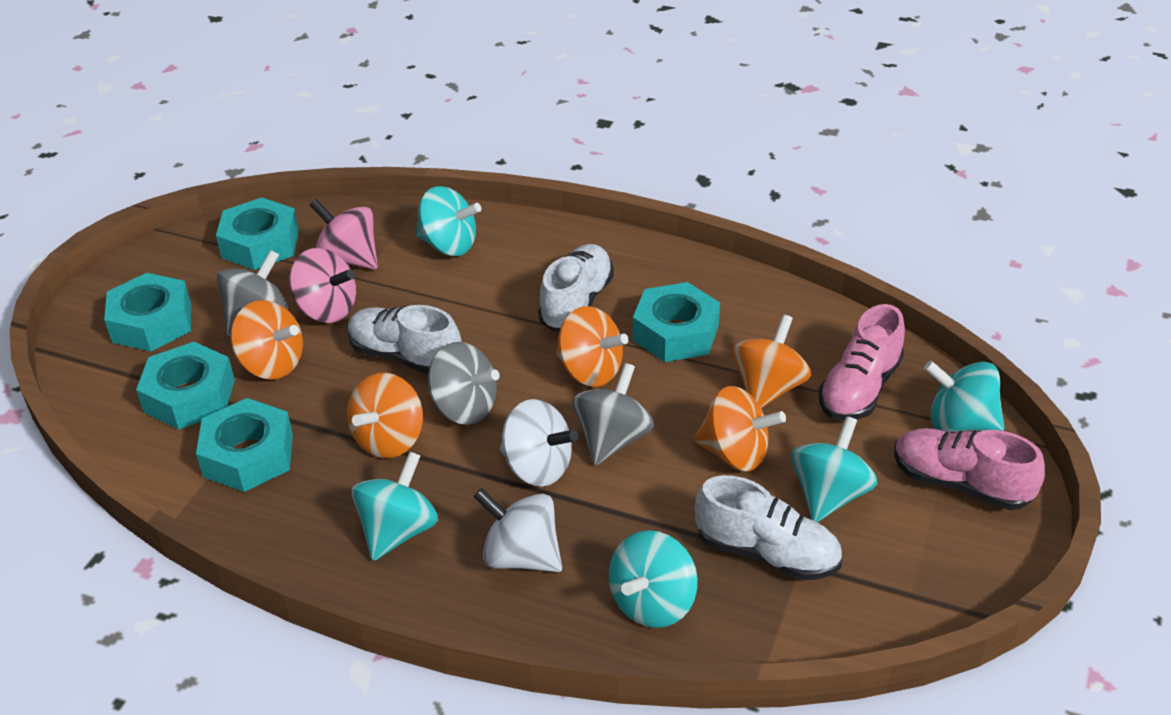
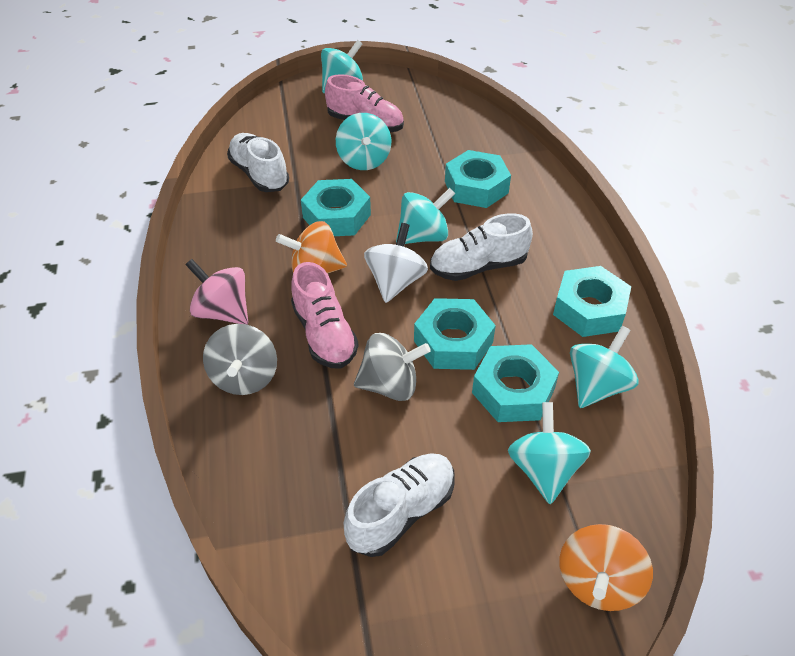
grey spinning top: 3 -> 2
orange spinning top: 5 -> 2
pink spinning top: 2 -> 1
white spinning top: 2 -> 1

